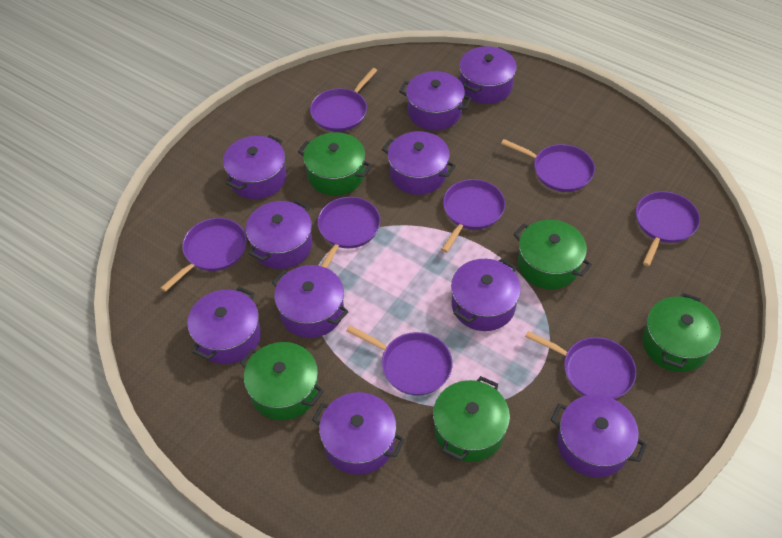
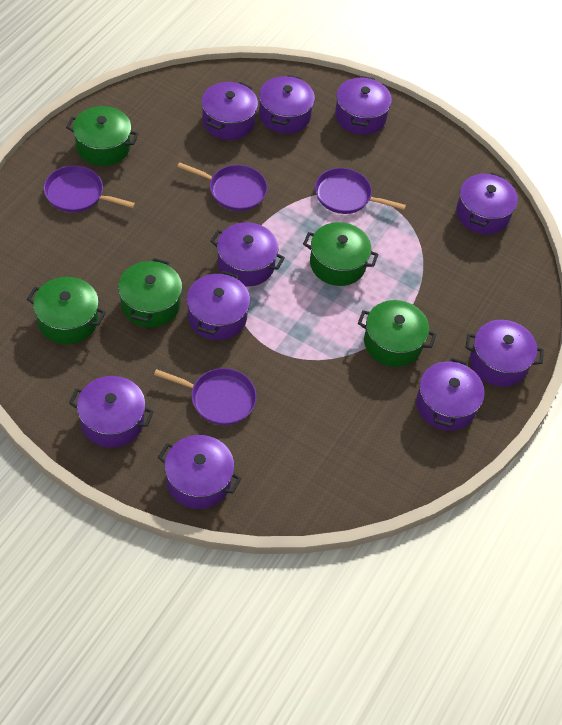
purple pan: 8 -> 4

